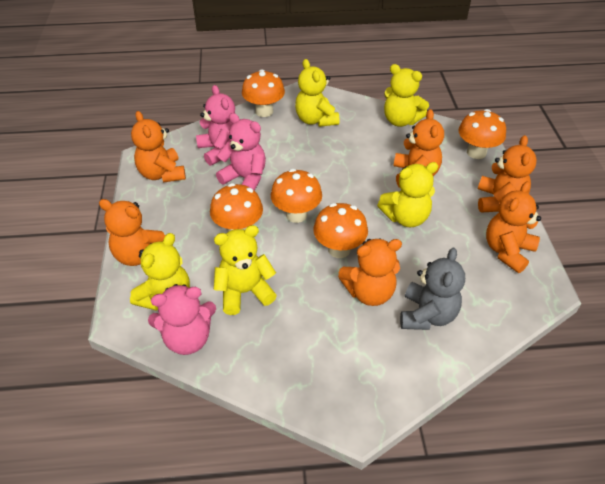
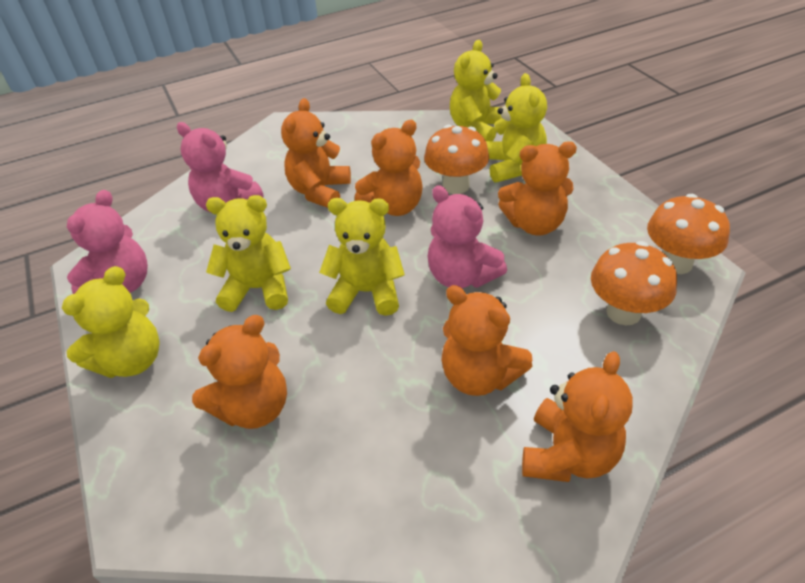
grey teddy bear: 1 -> 0
orange mushroom: 5 -> 3

